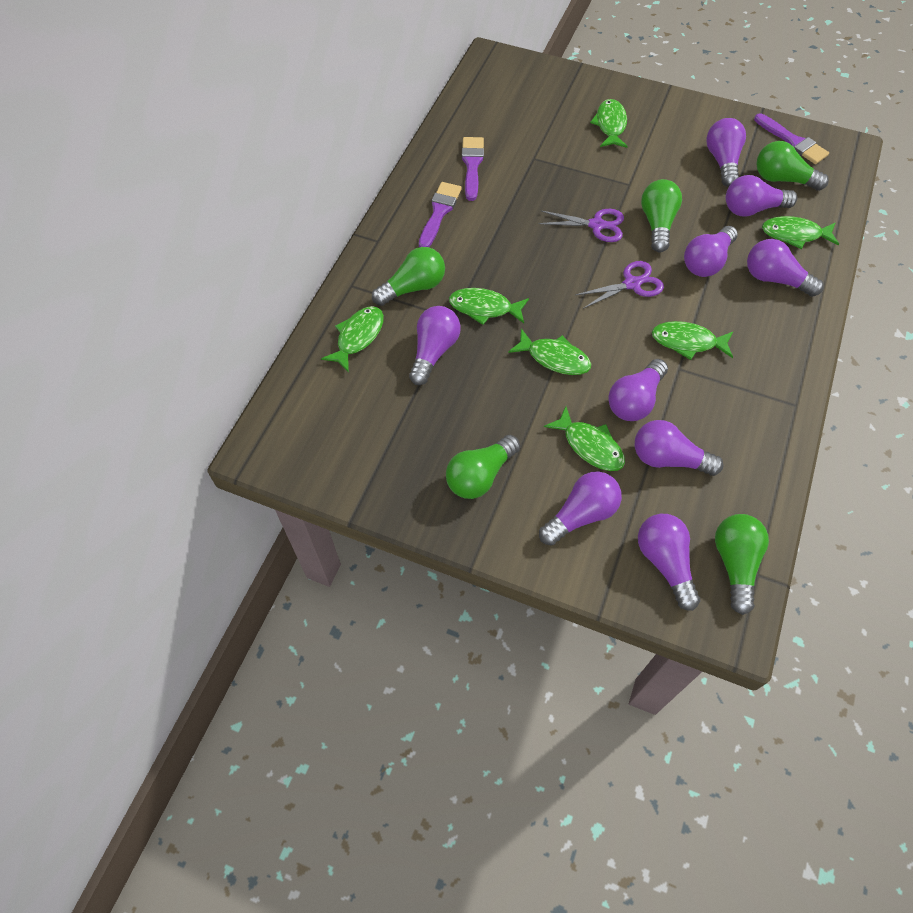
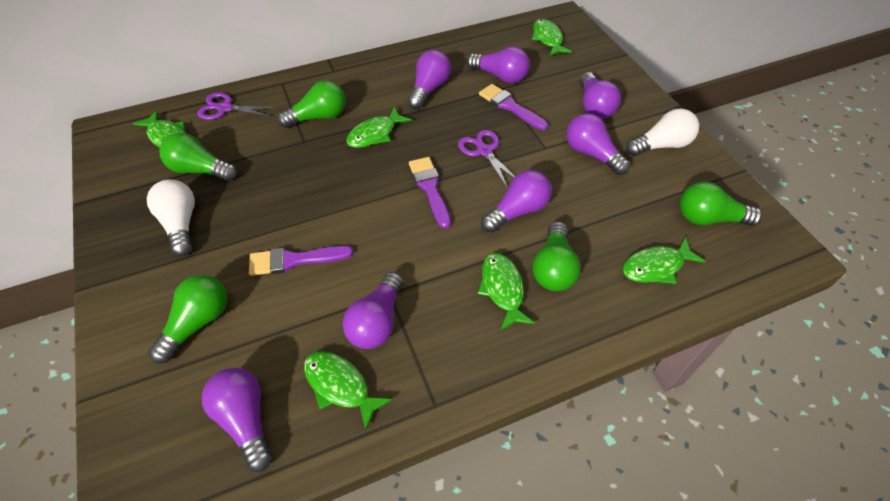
green fish: 7 -> 6
purple light bulb: 9 -> 7
white light bulb: 0 -> 2

